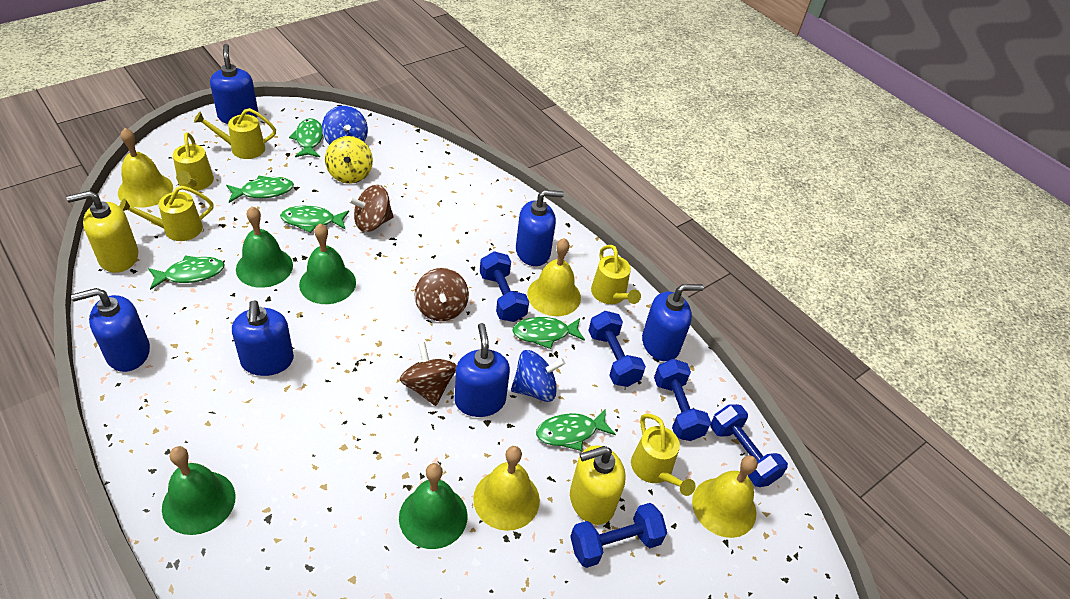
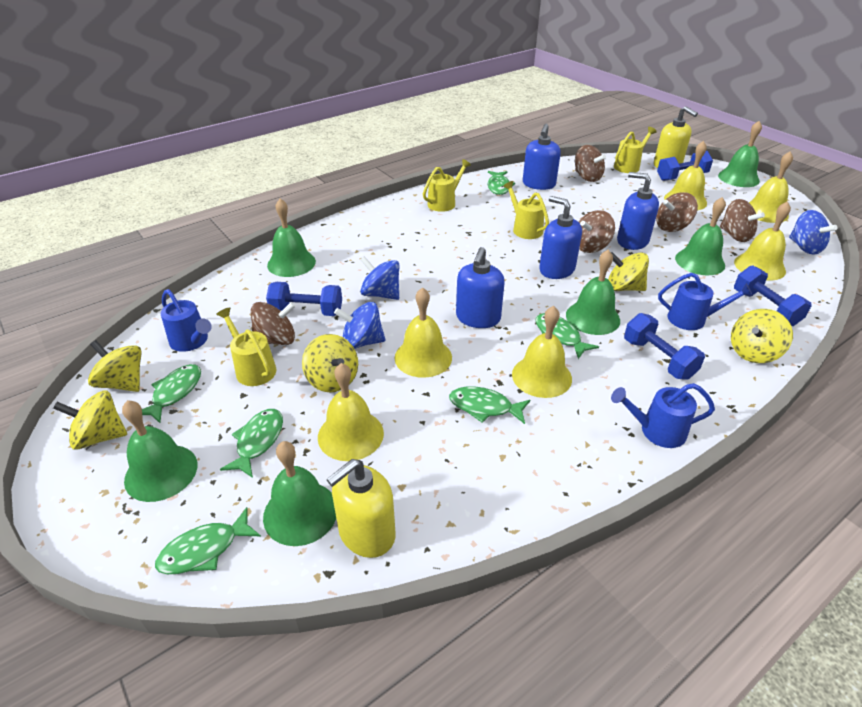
blue dumbbell: 5 -> 4
blue soap dispenser: 6 -> 4
blue spinning top: 2 -> 3
blue watering can: 0 -> 3
brown spinning top: 3 -> 5
green bell: 4 -> 6
yellow bell: 4 -> 6
yellow spinning top: 1 -> 5
yellow watering can: 5 -> 4

